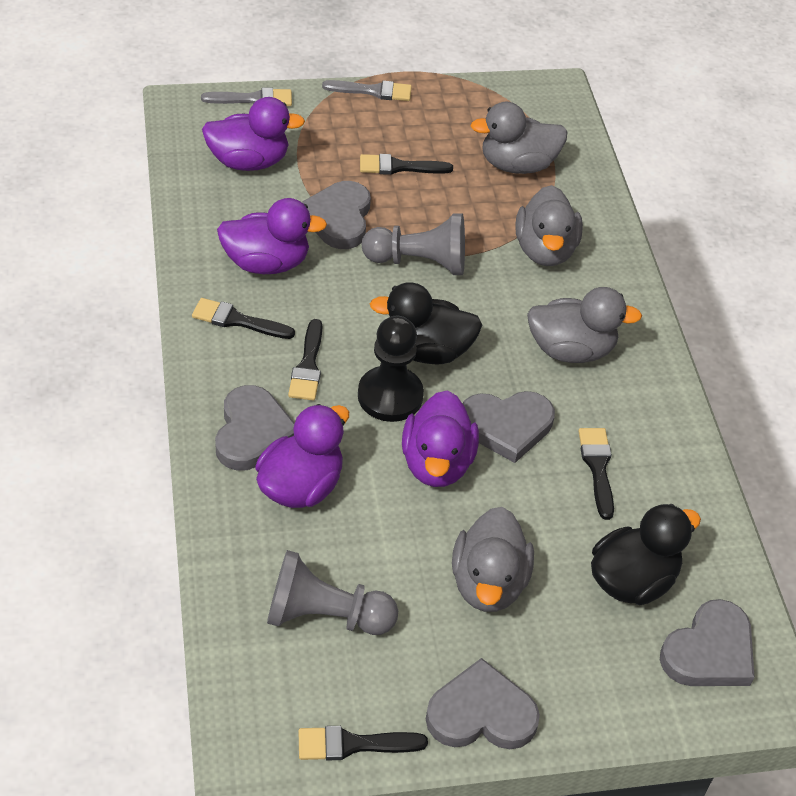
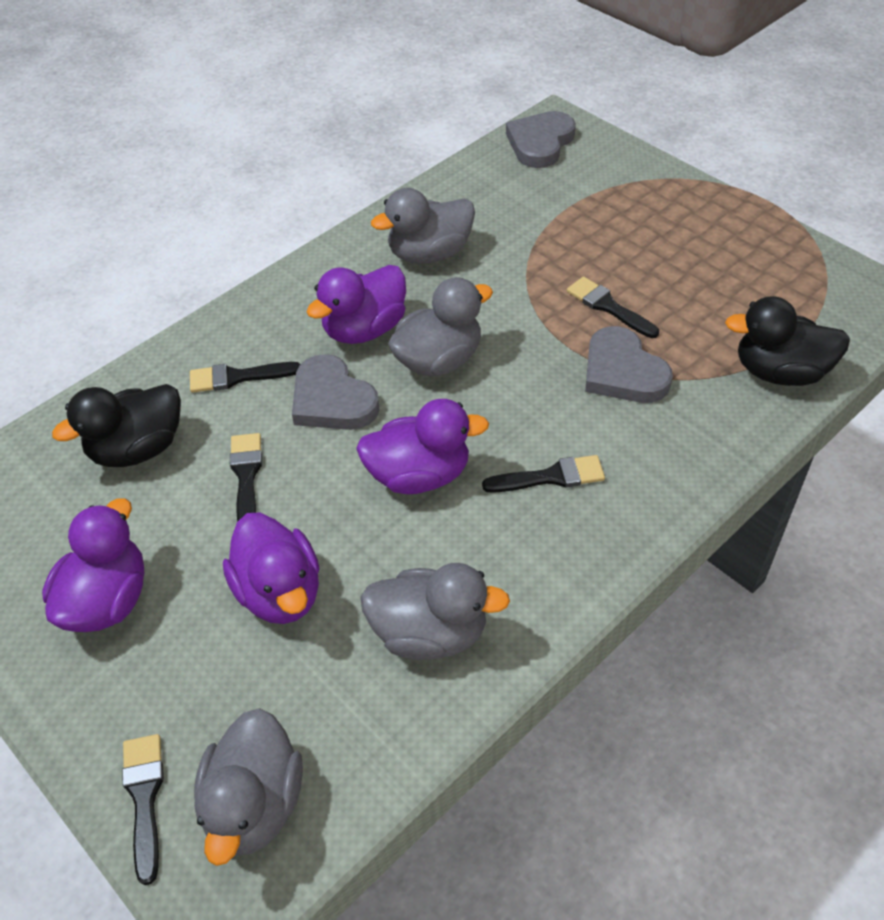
black pawn: 1 -> 0
grey brush: 2 -> 0
grey heart: 5 -> 3
grey pawn: 2 -> 0

